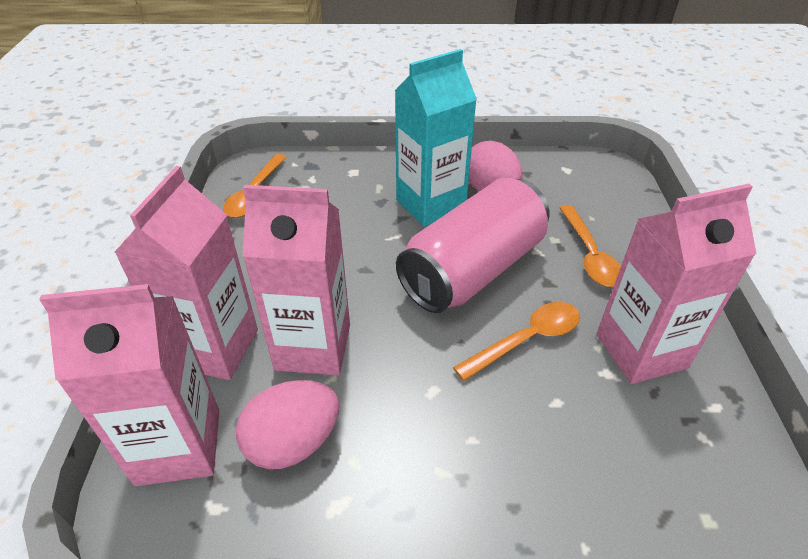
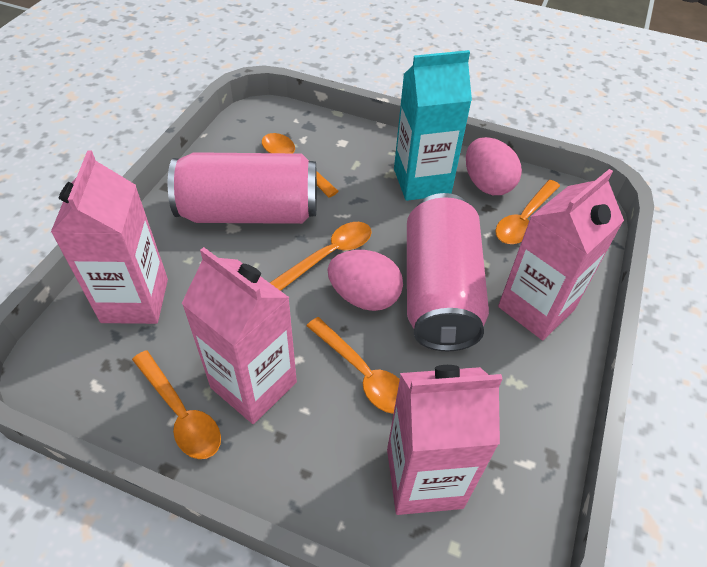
orange spoon: 3 -> 5
pink can: 1 -> 2

